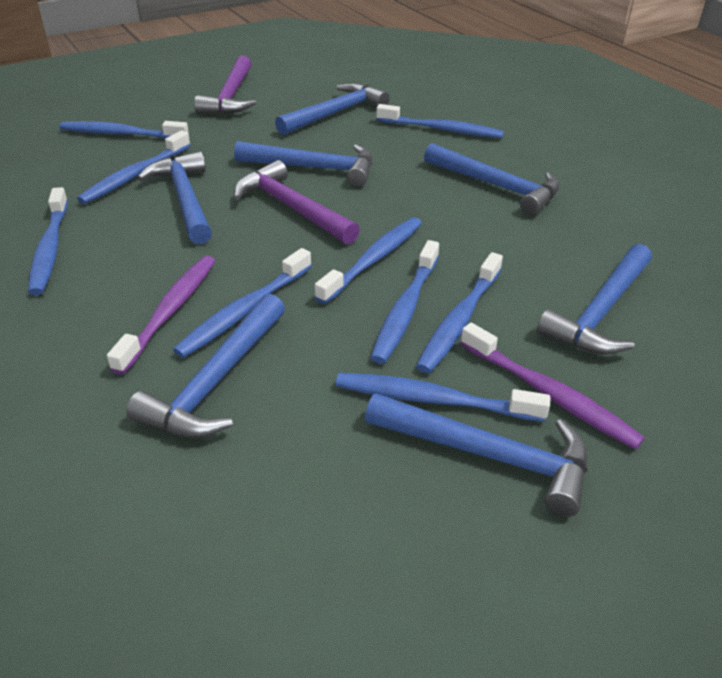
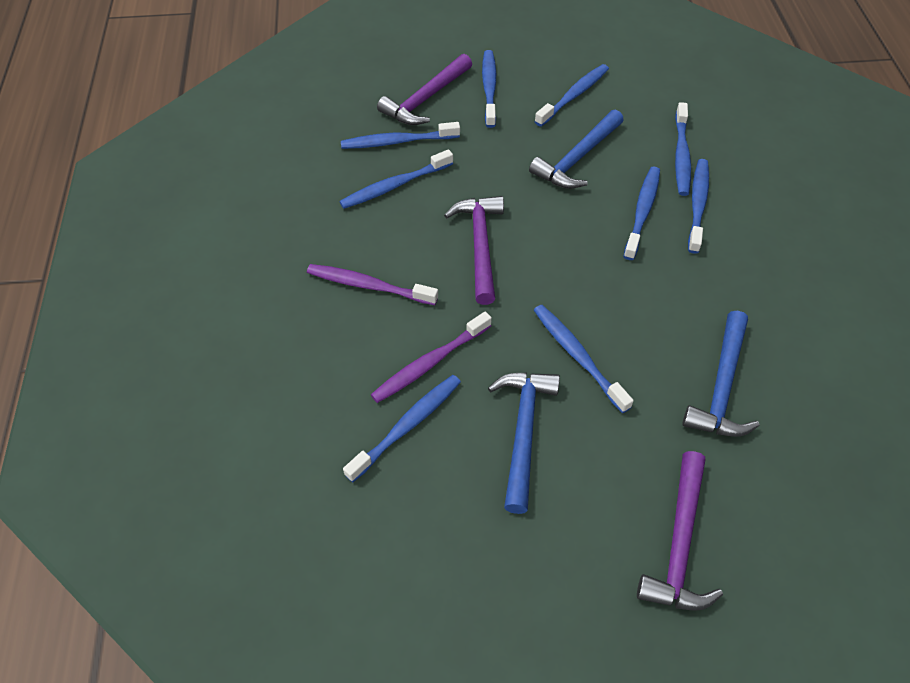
blue hammer: 7 -> 3
purple hammer: 2 -> 3

